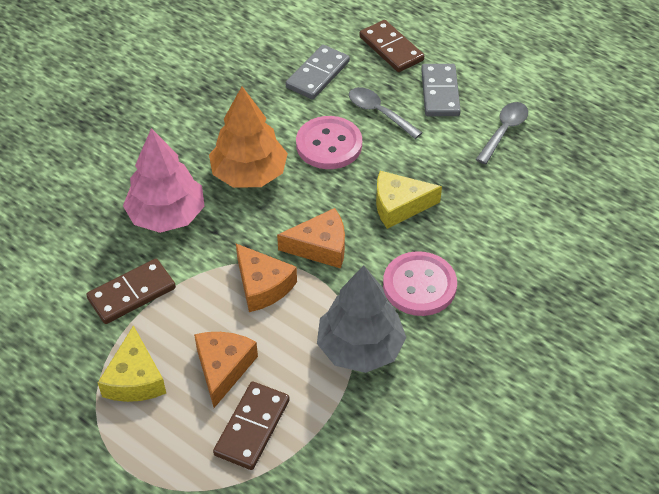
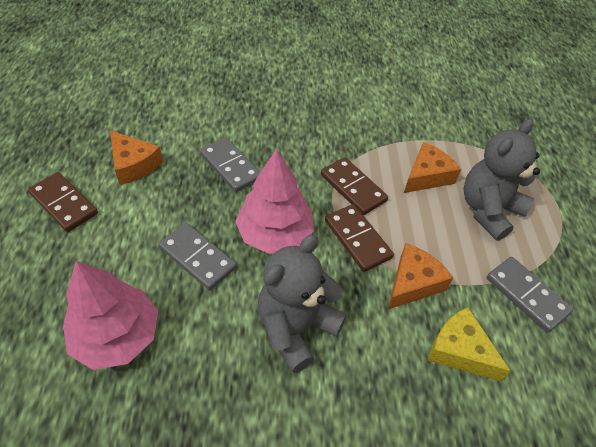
grey domino: 2 -> 3
grey spoon: 2 -> 0
grey teddy bear: 0 -> 2
grey tree: 1 -> 0
orange tree: 1 -> 0
pink button: 2 -> 0
pink tree: 1 -> 2
yellow cheese: 2 -> 1

